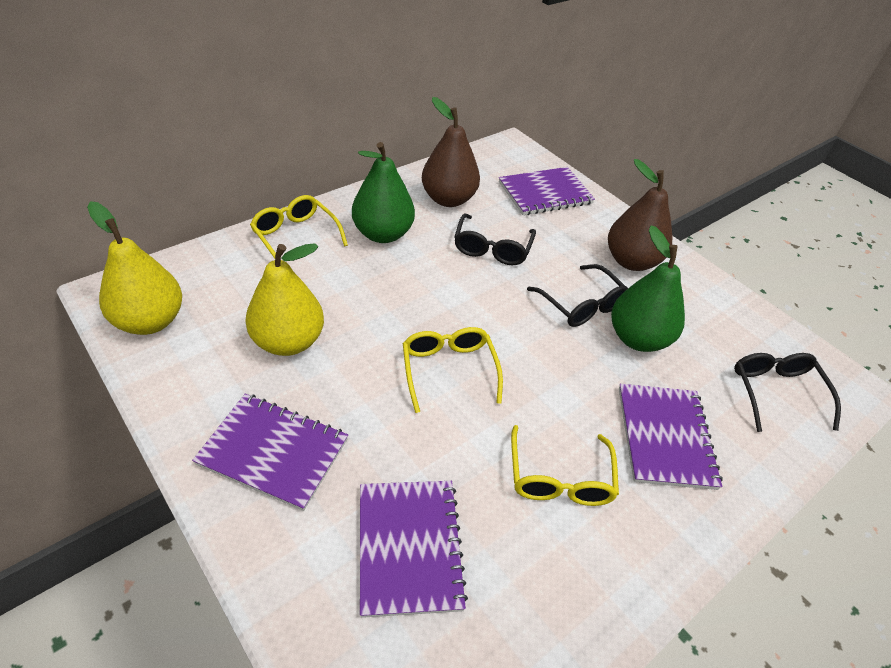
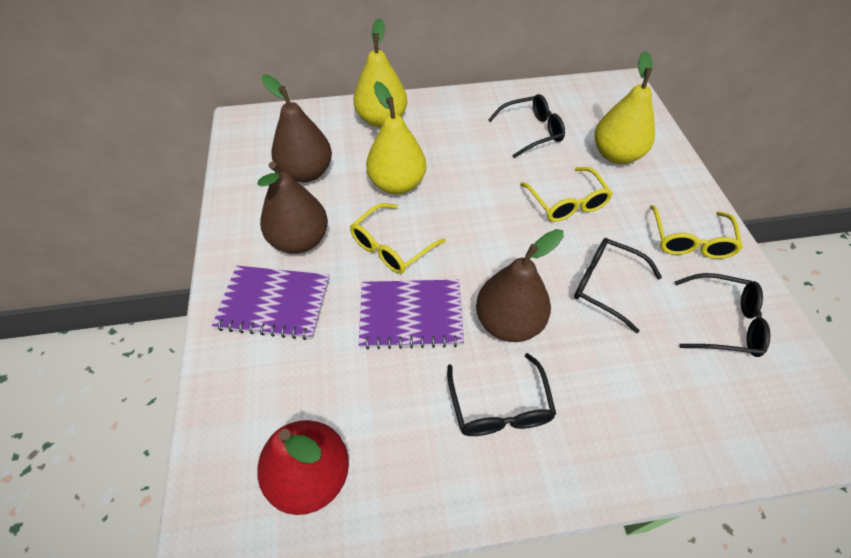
black glasses: 3 -> 4
brown pear: 2 -> 3
green pear: 2 -> 0
purple notebook: 4 -> 2
red pear: 0 -> 1
yellow pear: 2 -> 3

